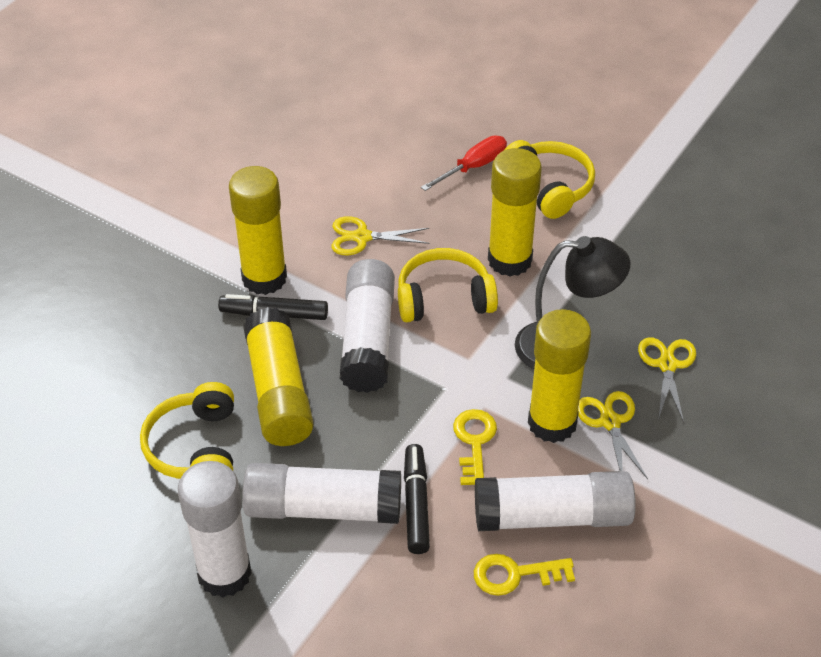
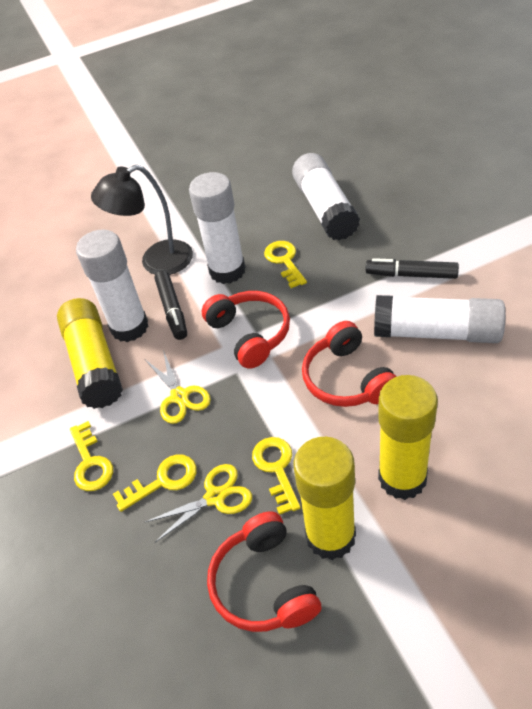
red headphones: 0 -> 3
red screwdriver: 1 -> 0
yellow glue stick: 4 -> 3
yellow headphones: 3 -> 0
yellow key: 2 -> 4
yellow scissors: 3 -> 2

